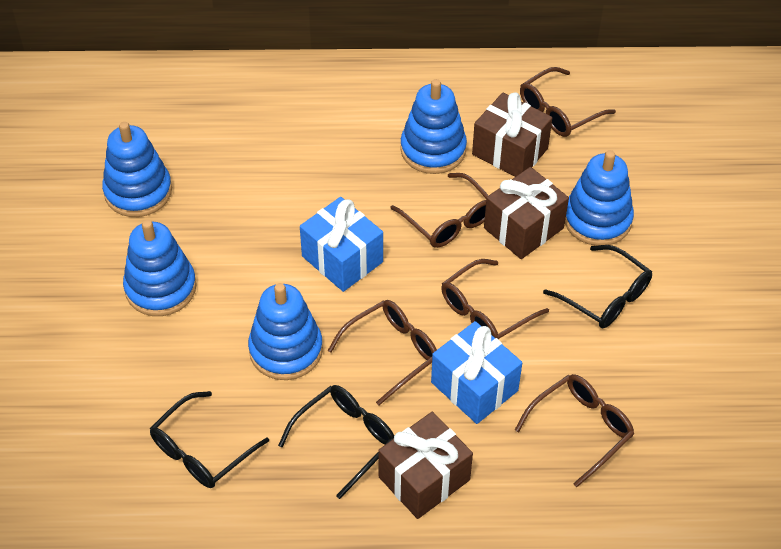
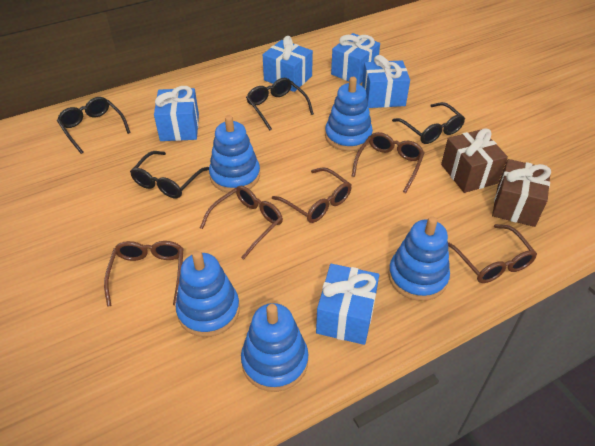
black glasses: 3 -> 4
blue gift: 2 -> 5
brown gift: 3 -> 2

